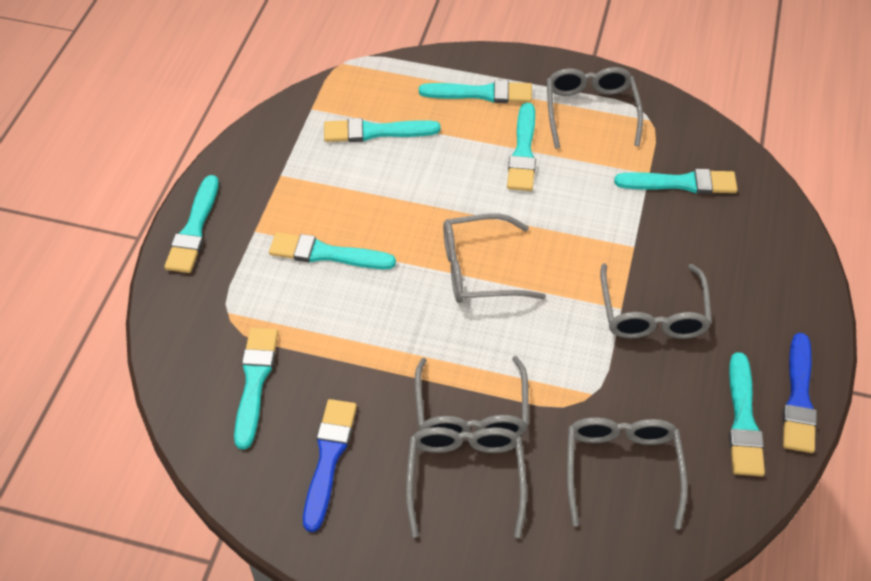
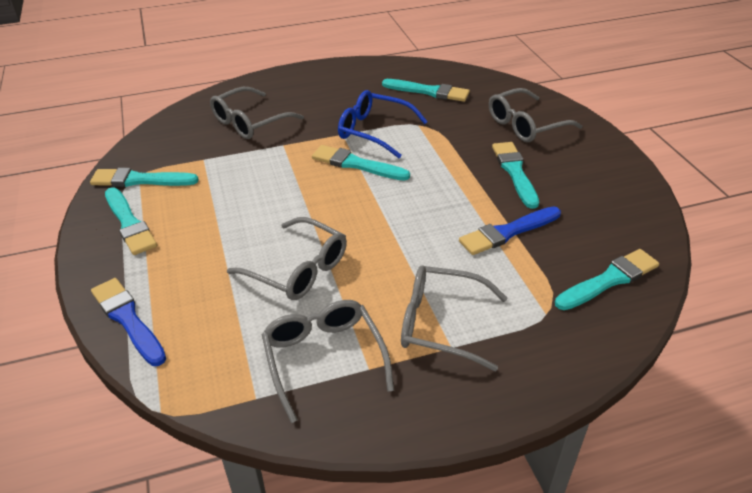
blue glasses: 0 -> 1
grey glasses: 6 -> 5
turquoise brush: 8 -> 6

